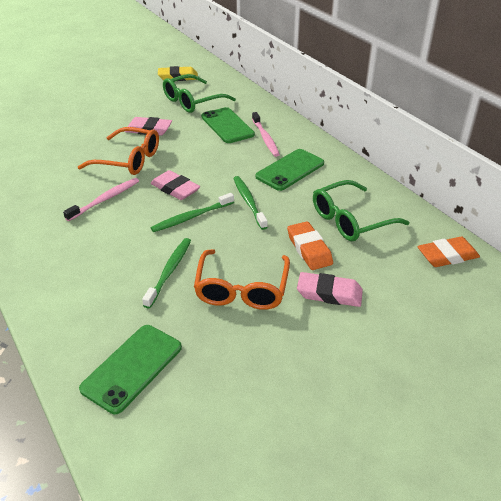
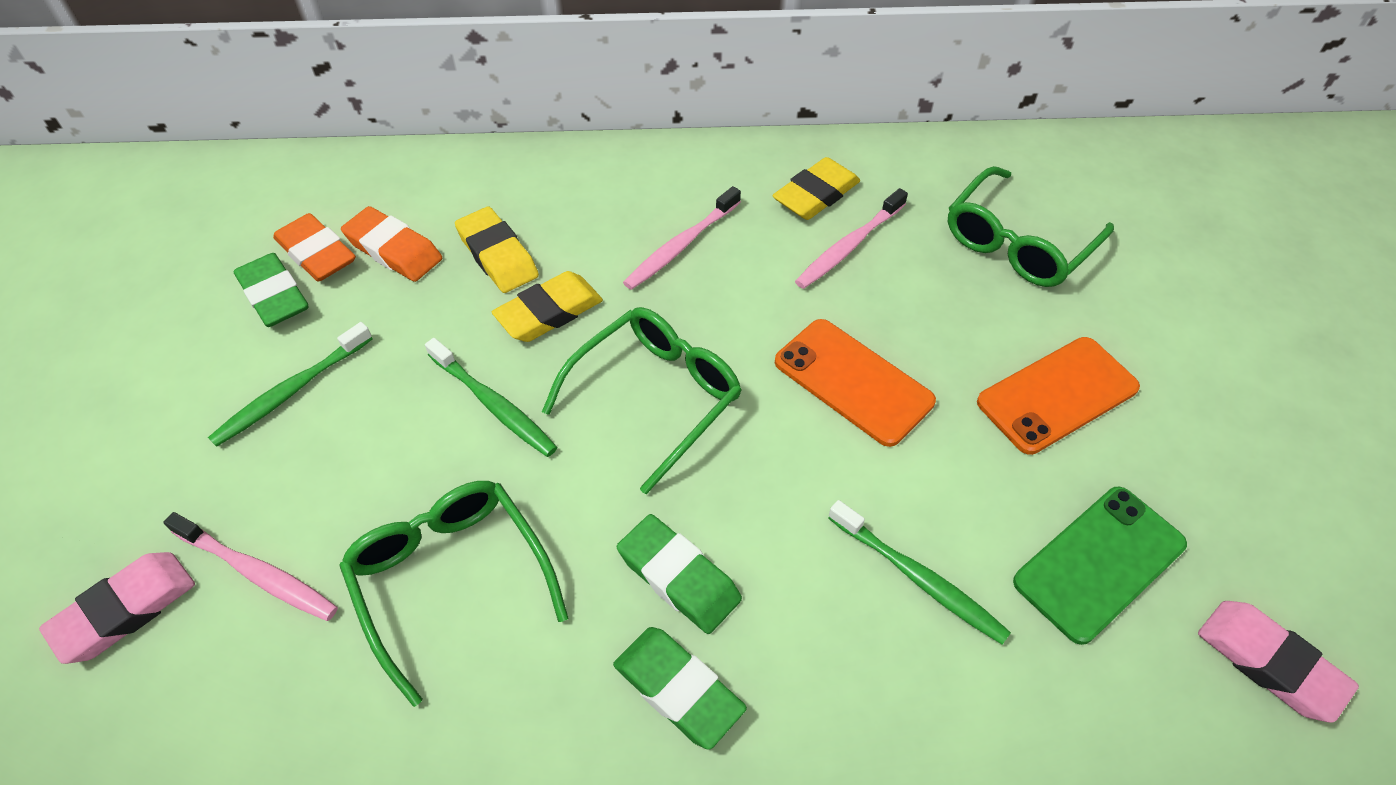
green eraser: 0 -> 3
green glasses: 2 -> 3
green phone: 3 -> 1
orange glasses: 2 -> 0
orange phone: 0 -> 2
pink eraser: 3 -> 2
pink toothbrush: 2 -> 3
yellow eraser: 1 -> 3

